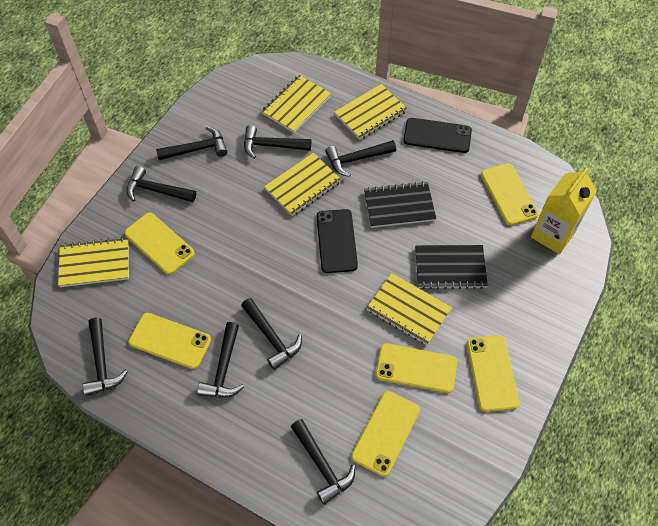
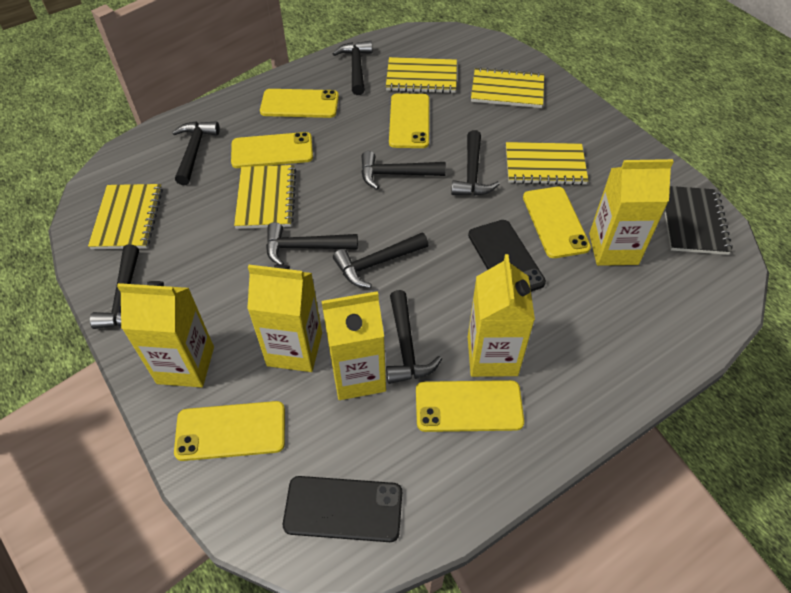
black notebook: 2 -> 1
yellow carton: 1 -> 5

